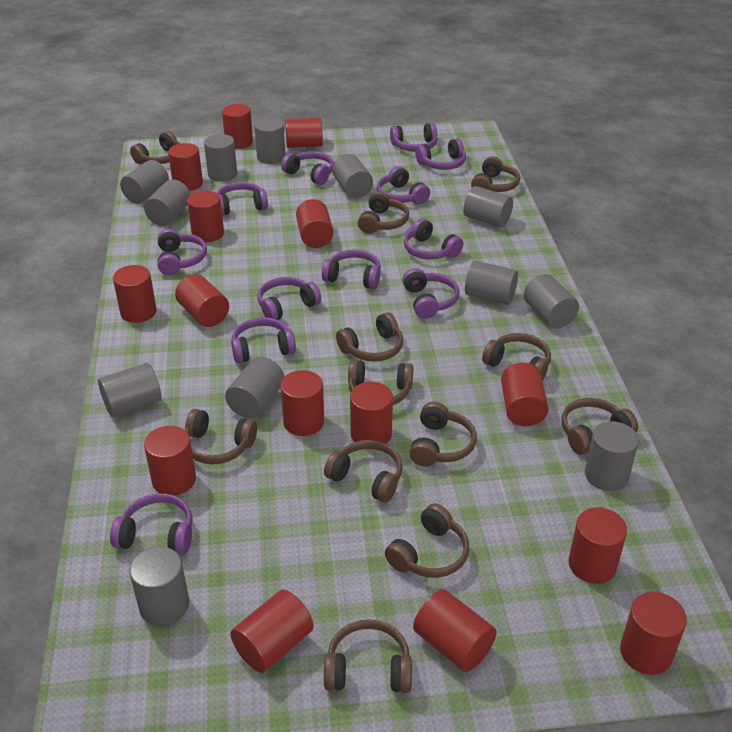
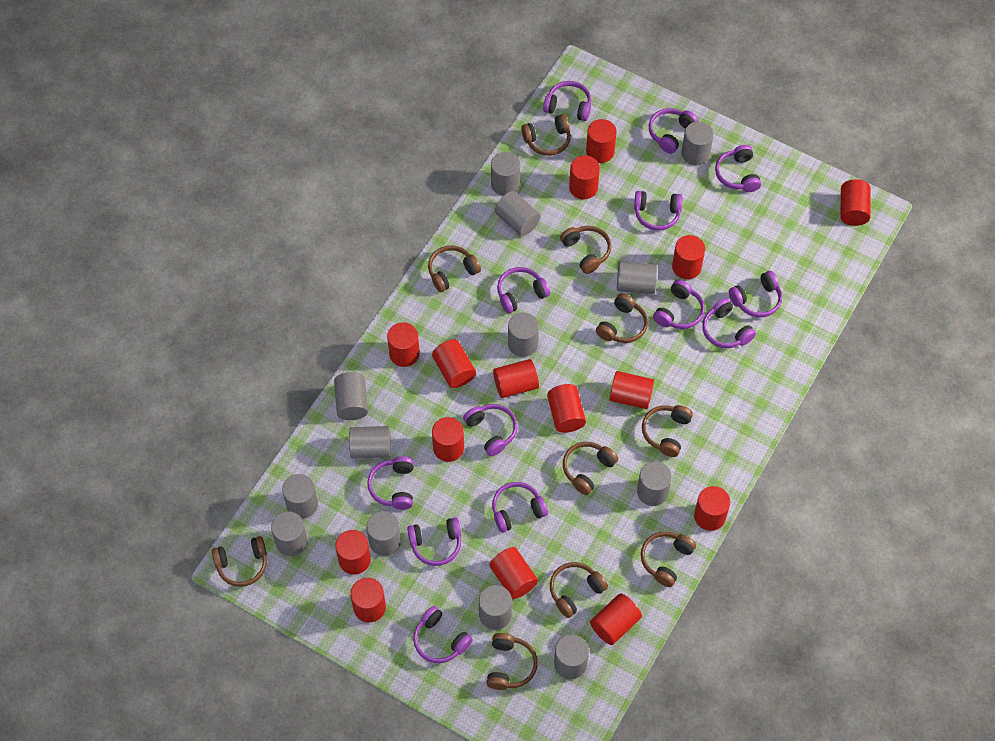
brown headphones: 12 -> 10
grey cylinder: 12 -> 13
purple headphones: 12 -> 13

